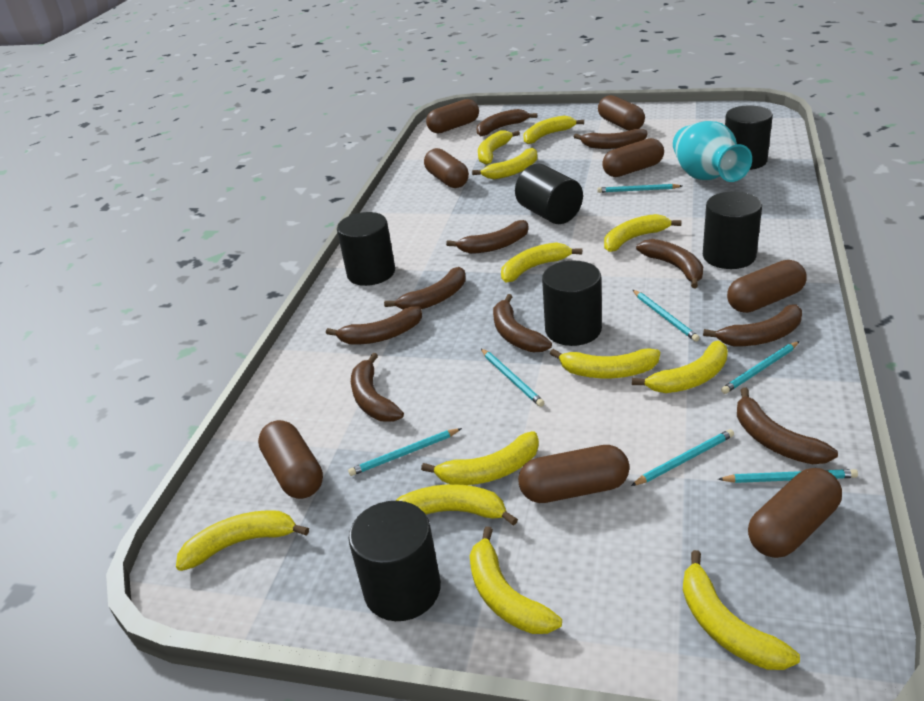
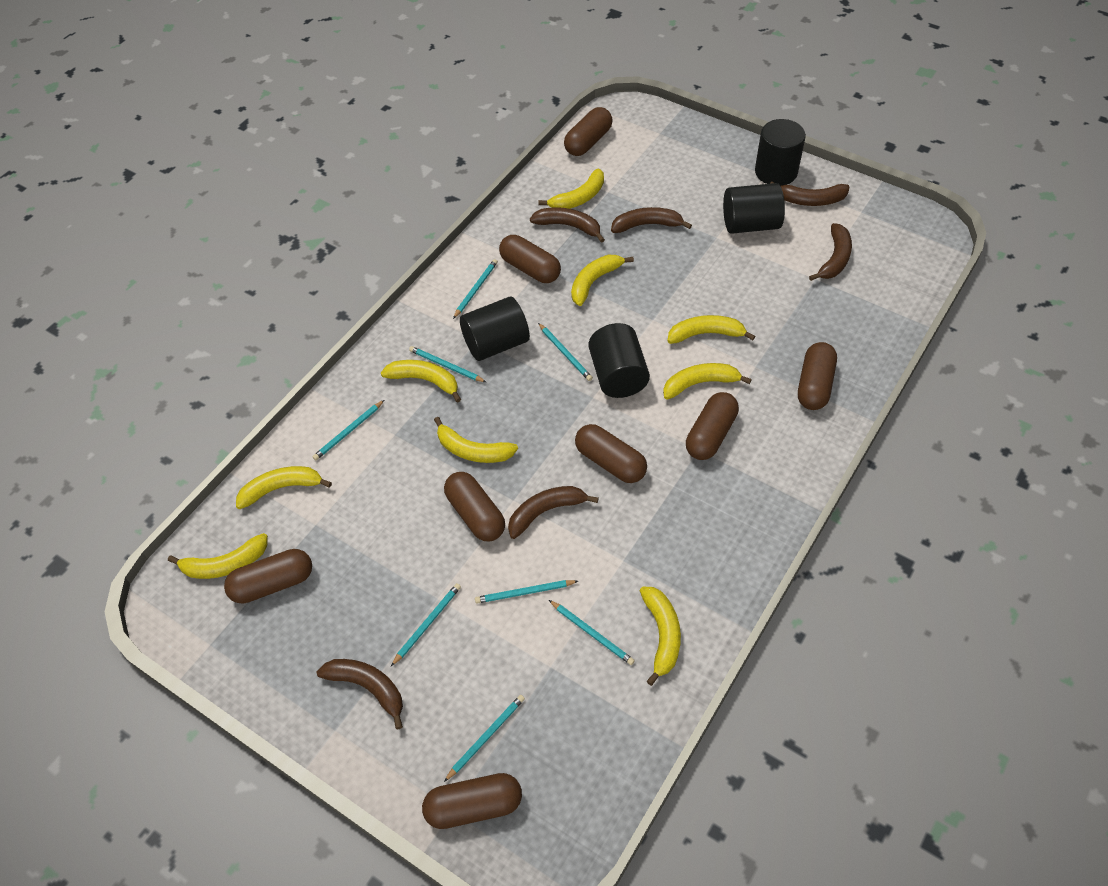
black cylinder: 6 -> 4
brown banana: 10 -> 6
turquoise pencil: 7 -> 8
turquoise vase: 1 -> 0
yellow banana: 12 -> 9

